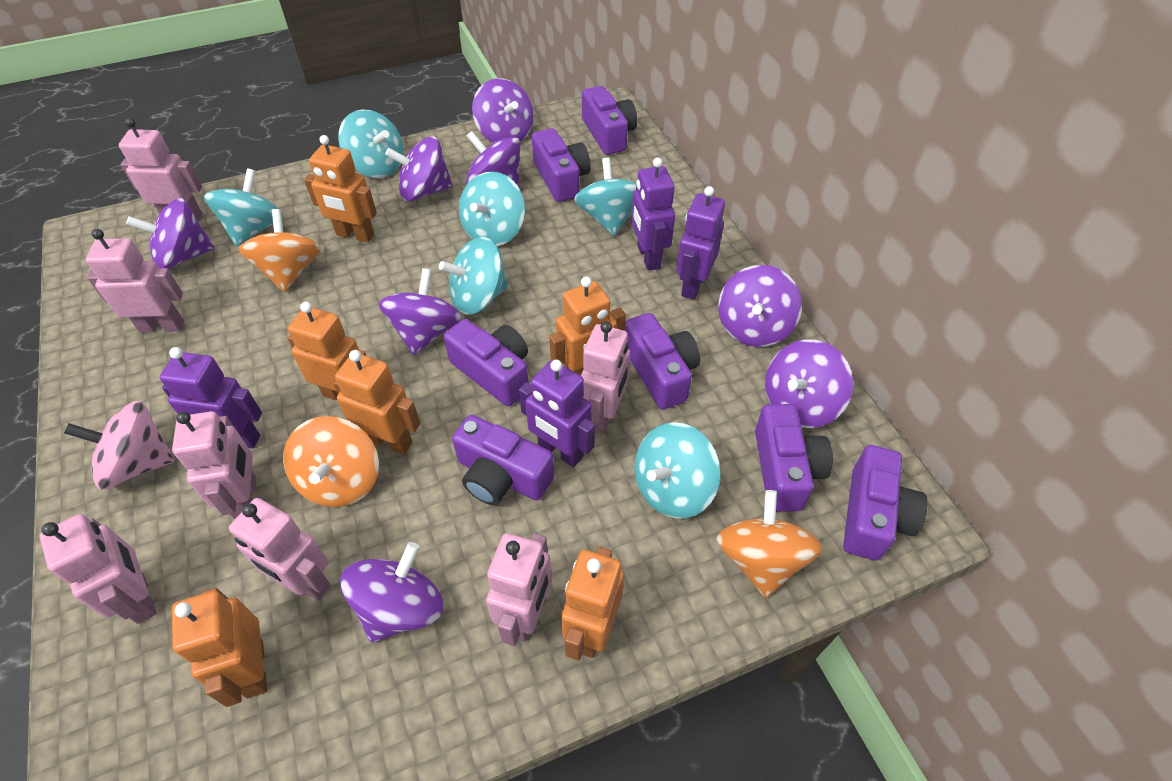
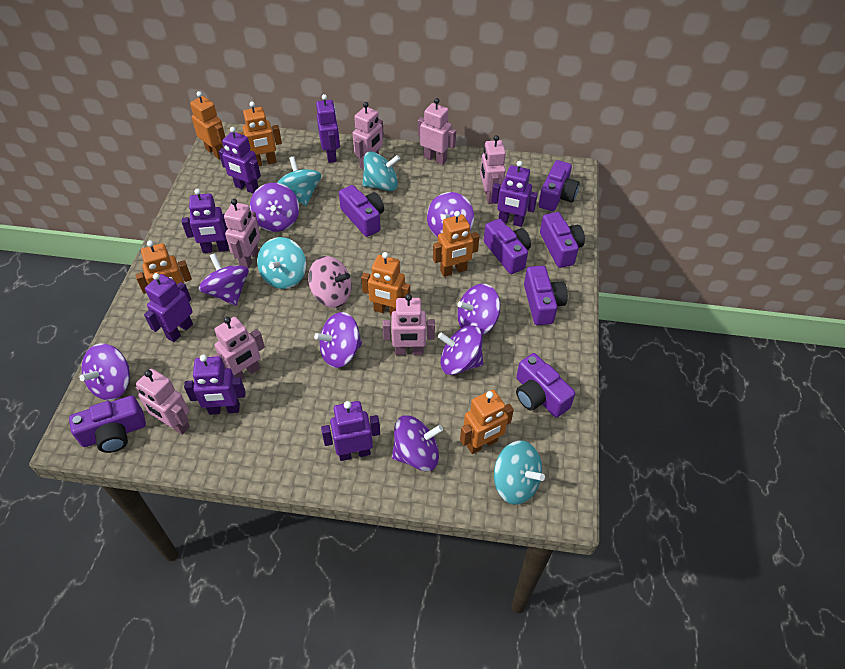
orange spinning top: 3 -> 0
purple robot: 4 -> 7
turquoise spinning top: 6 -> 4

